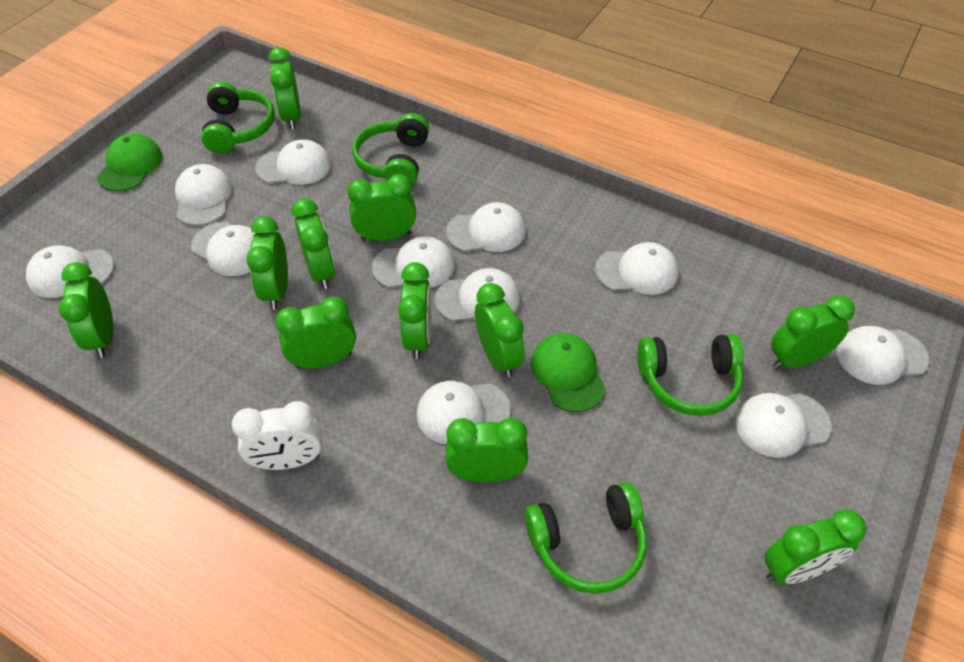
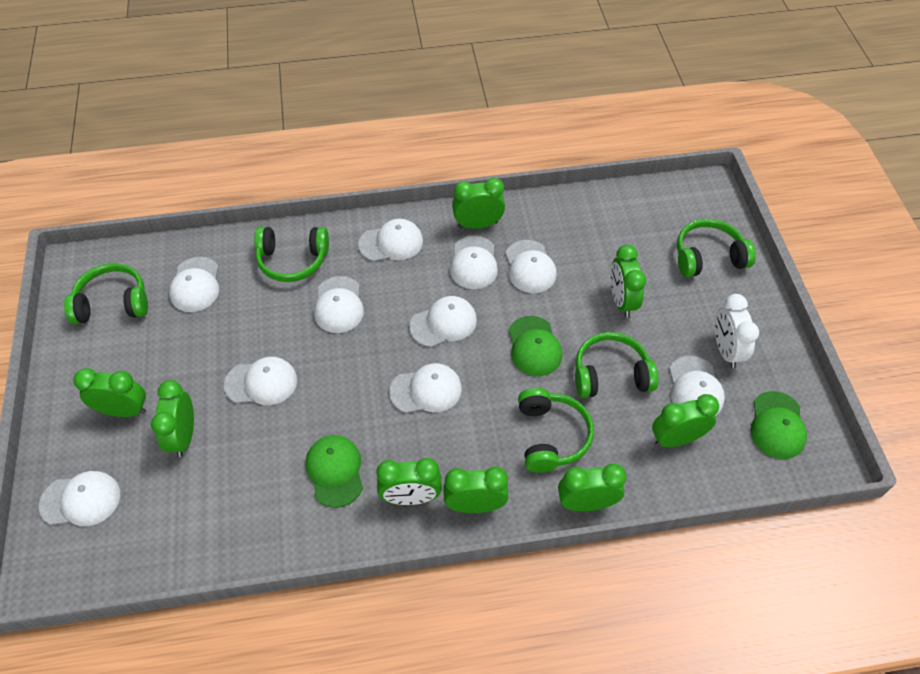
green cap: 2 -> 3
green clock: 11 -> 8
green headphones: 4 -> 5
white cap: 11 -> 10

